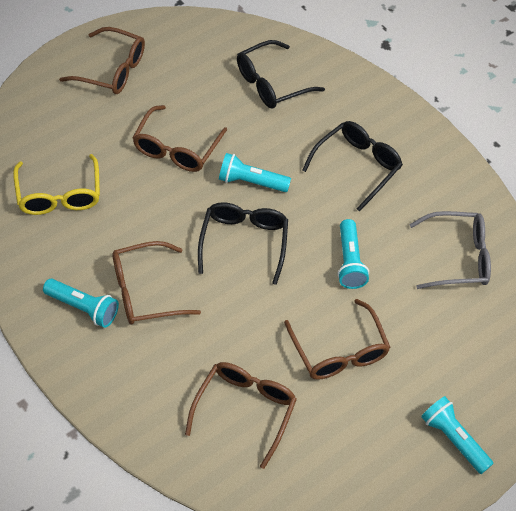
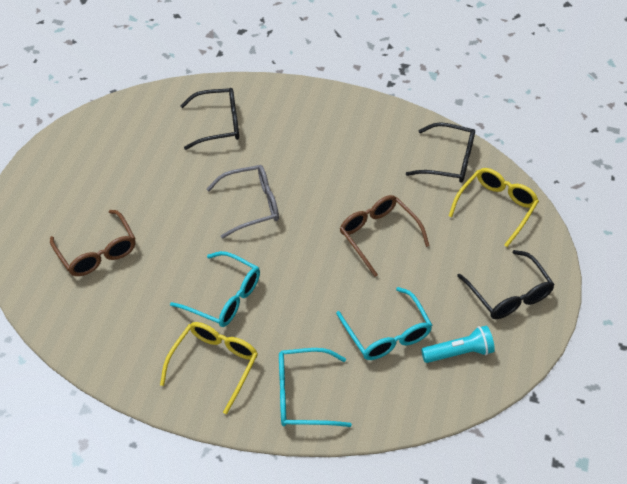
brown glasses: 5 -> 2
turquoise flashlight: 4 -> 1
turquoise glasses: 0 -> 3
yellow glasses: 1 -> 2

